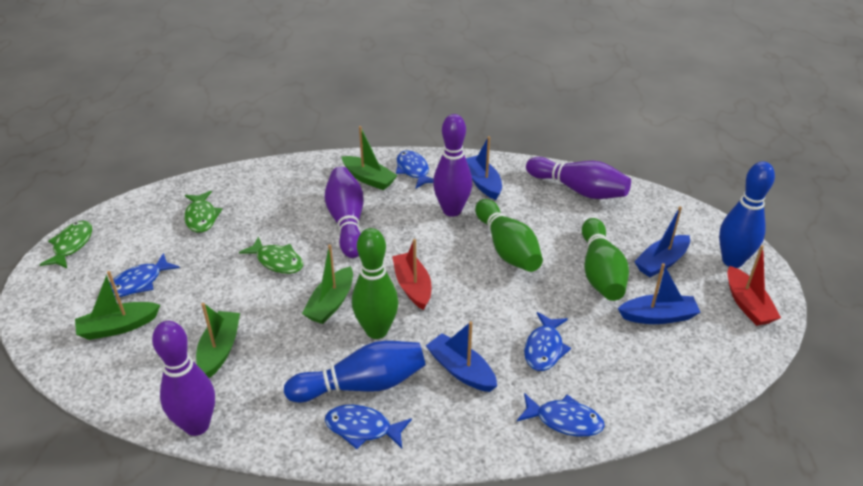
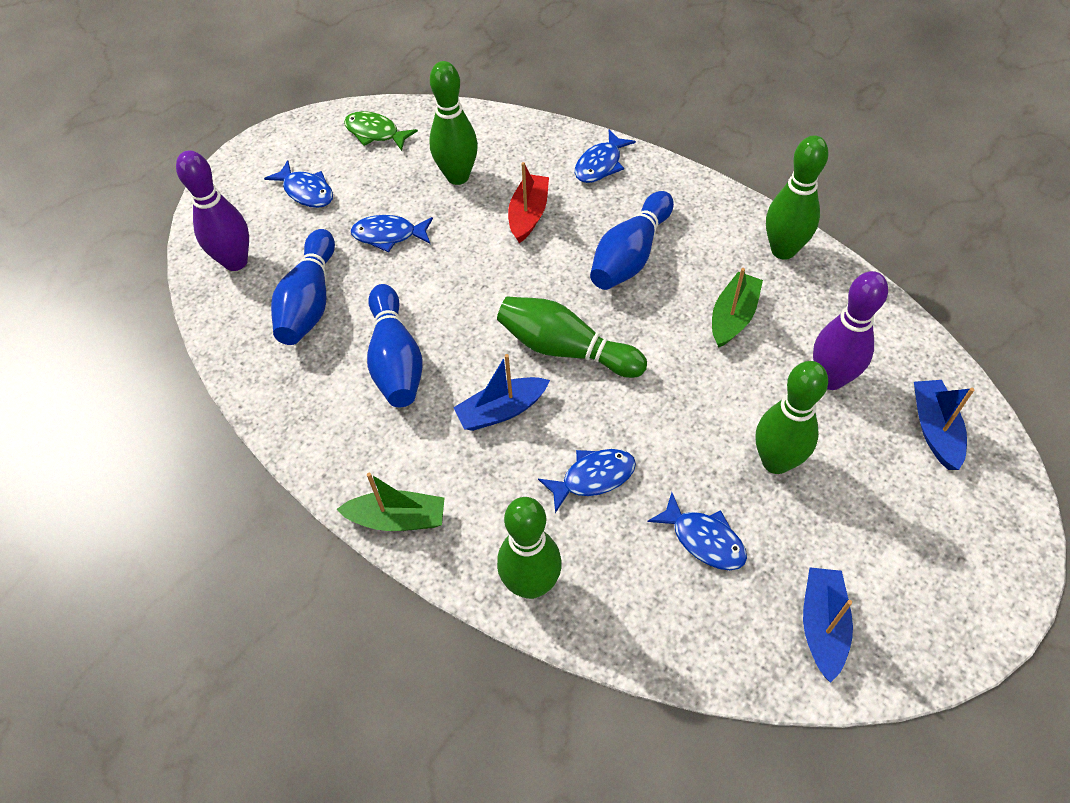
blue boat: 4 -> 3
blue bowling pin: 2 -> 3
green boat: 4 -> 2
green bowling pin: 3 -> 5
green fish: 3 -> 1
purple bowling pin: 4 -> 2
red boat: 2 -> 1

